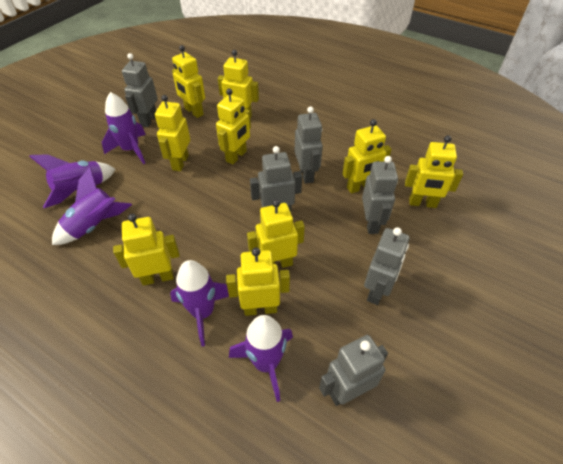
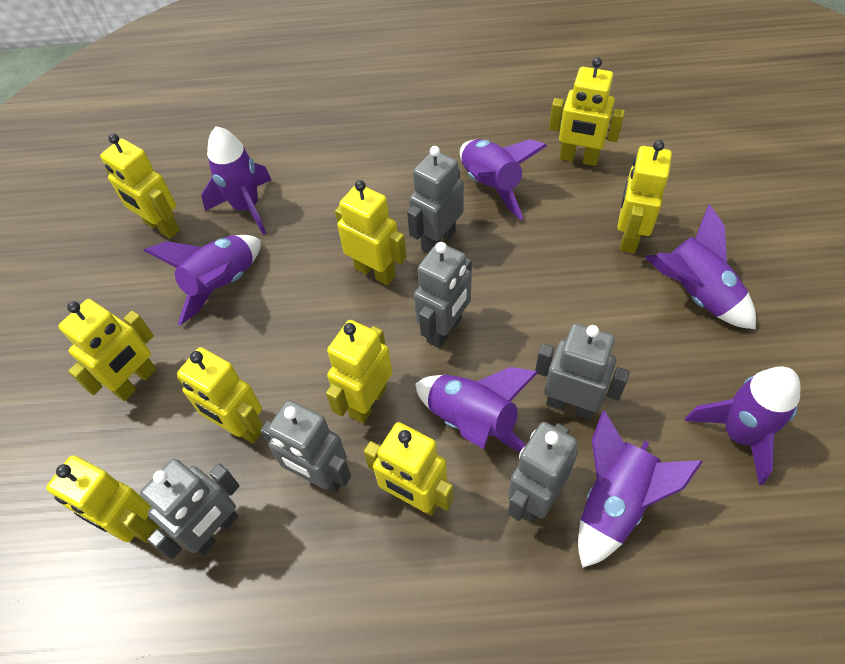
purple rocket: 5 -> 7

